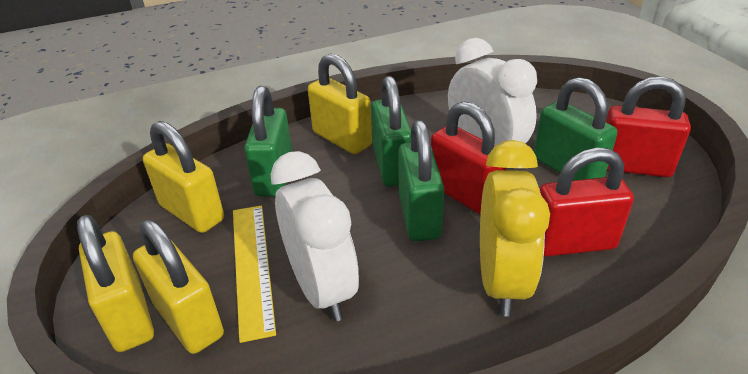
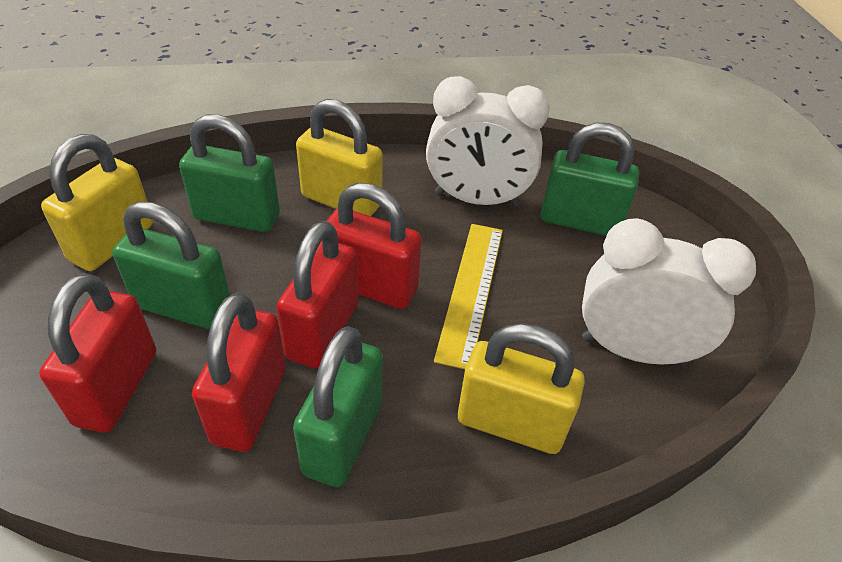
red padlock: 3 -> 4
yellow clock: 1 -> 0
yellow padlock: 4 -> 3

